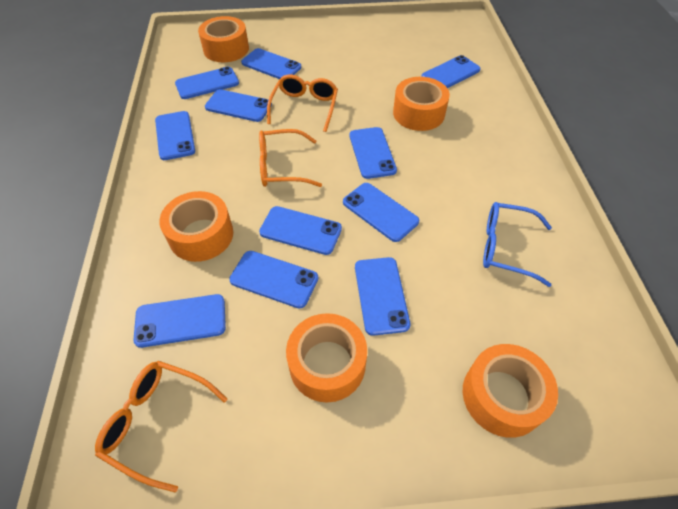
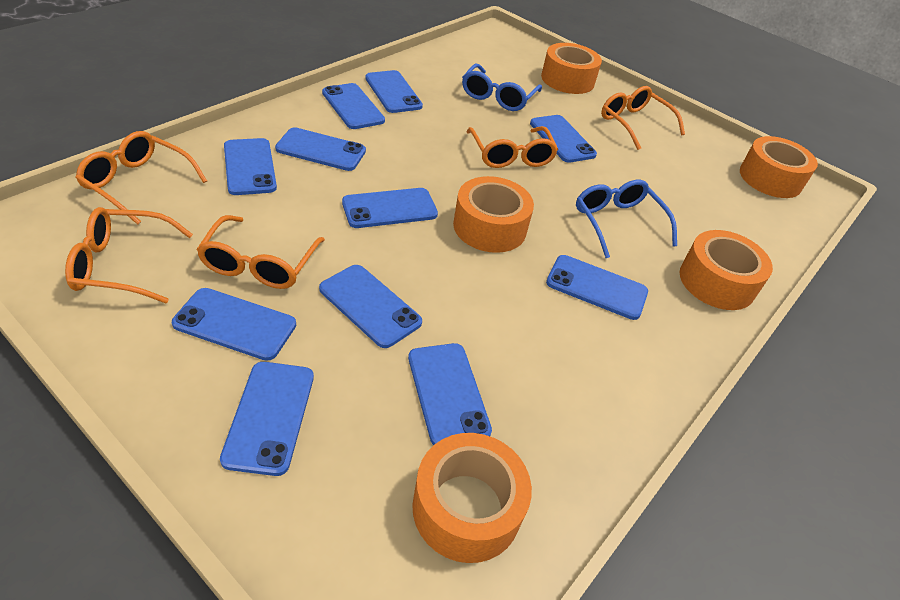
blue glasses: 1 -> 2
orange glasses: 3 -> 5

